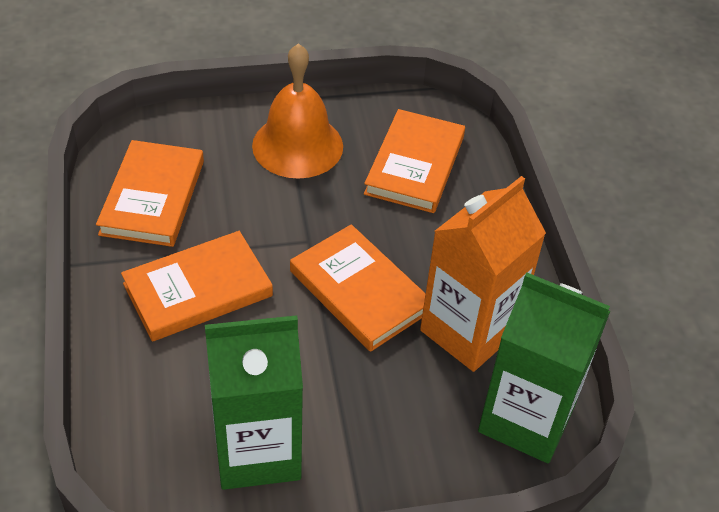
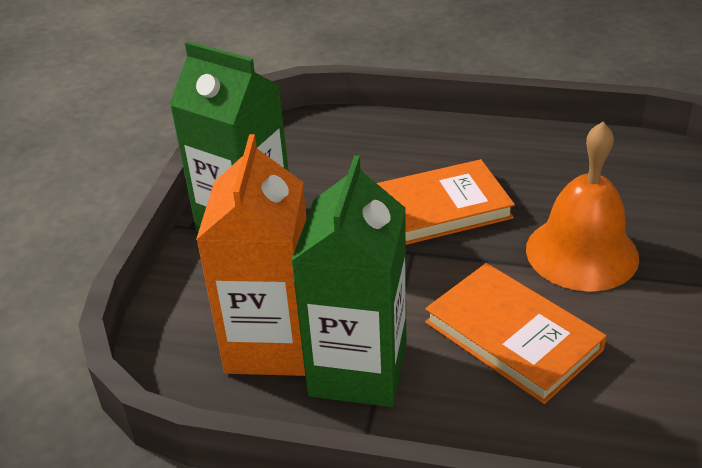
orange book: 4 -> 2

